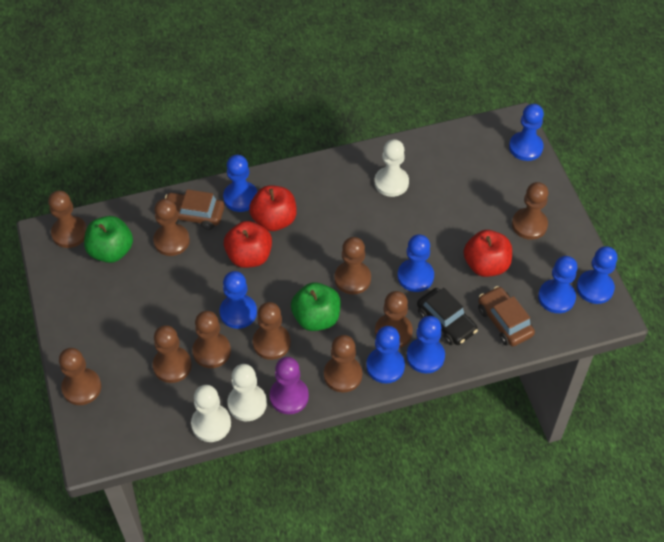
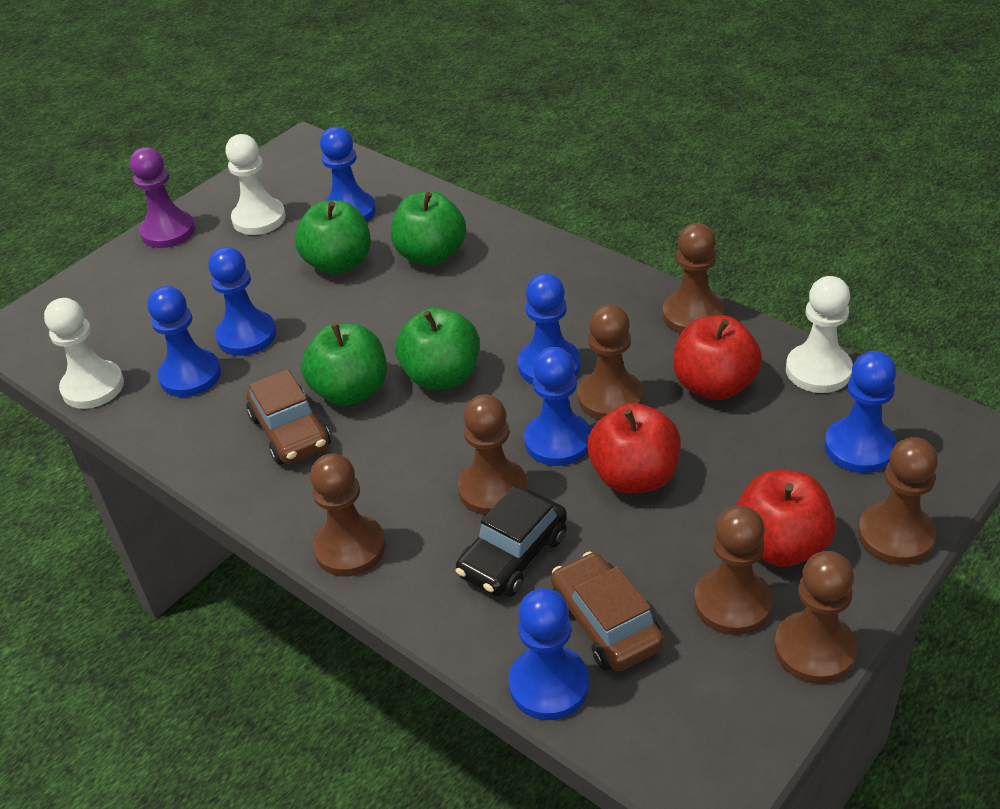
blue pawn: 8 -> 7
brown pawn: 10 -> 7
green apple: 2 -> 4

